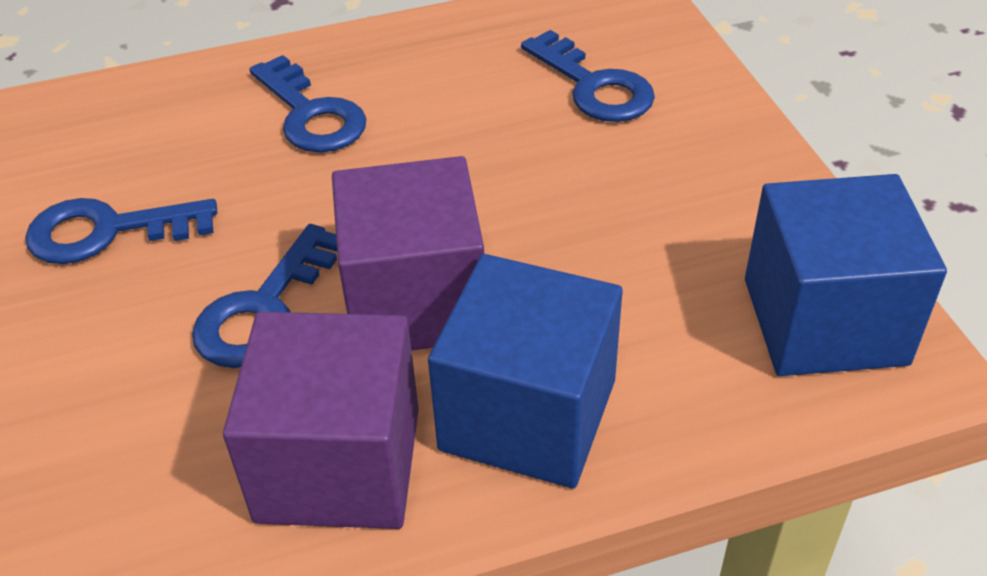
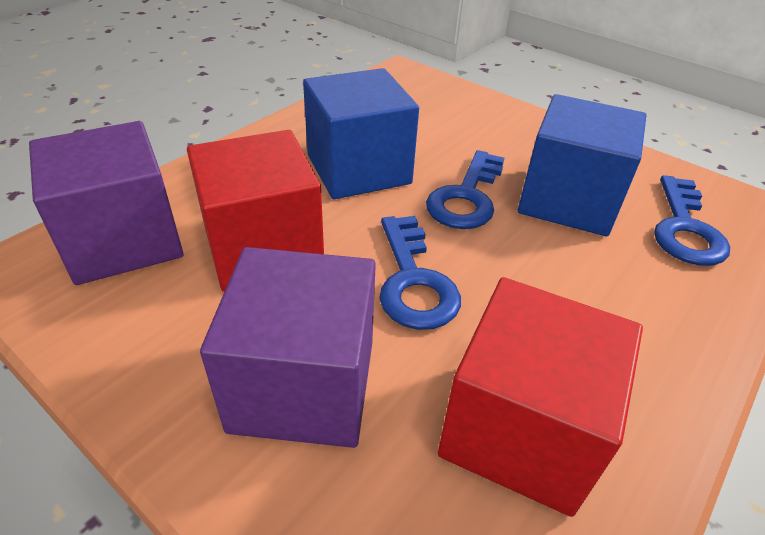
blue key: 4 -> 3
red cube: 0 -> 2

